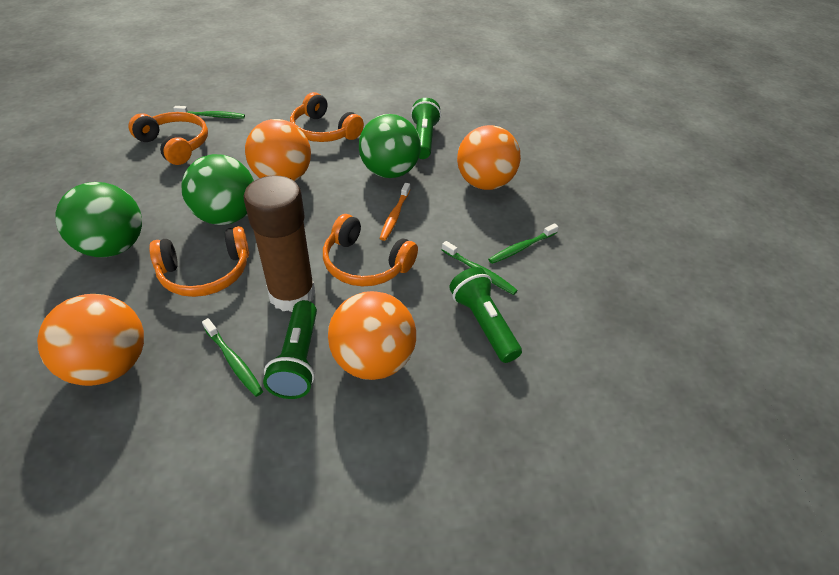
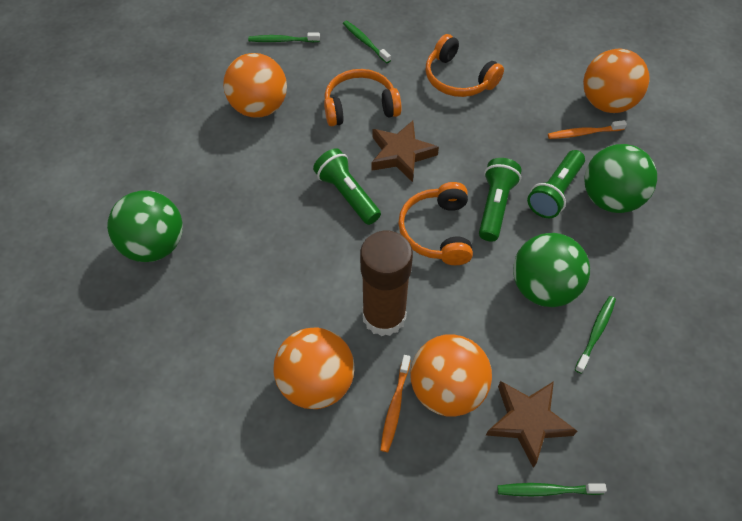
brown star: 0 -> 2
orange headphones: 4 -> 3
orange toothbrush: 1 -> 2

